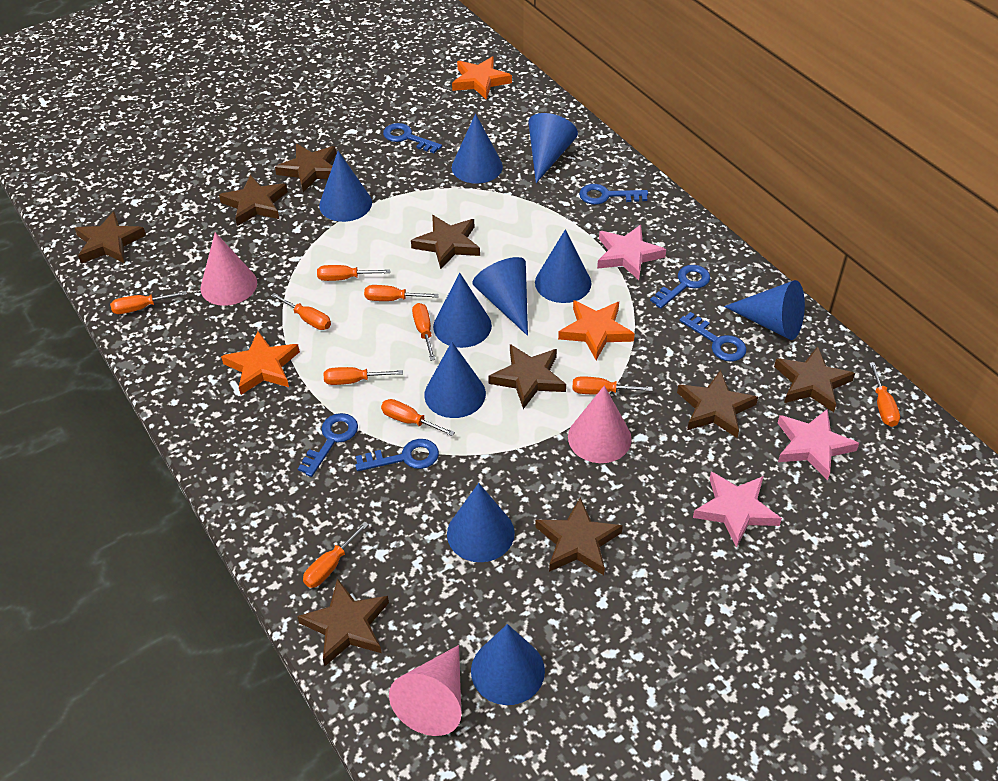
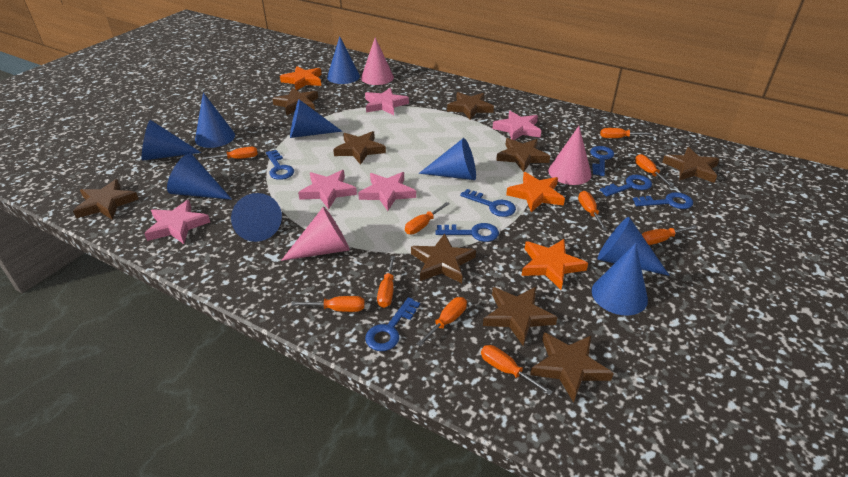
blue cone: 10 -> 9
blue key: 6 -> 7
pink star: 3 -> 5

